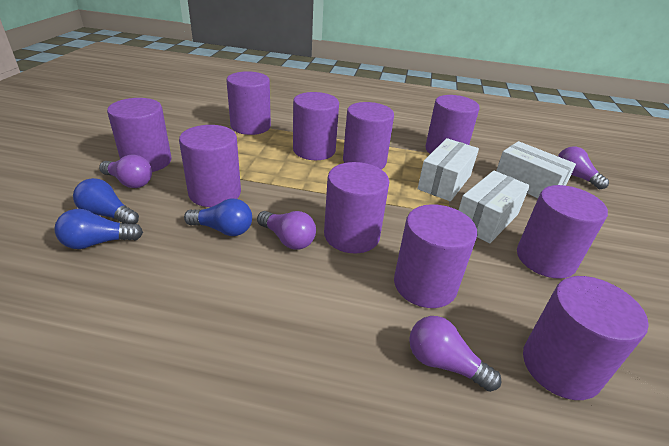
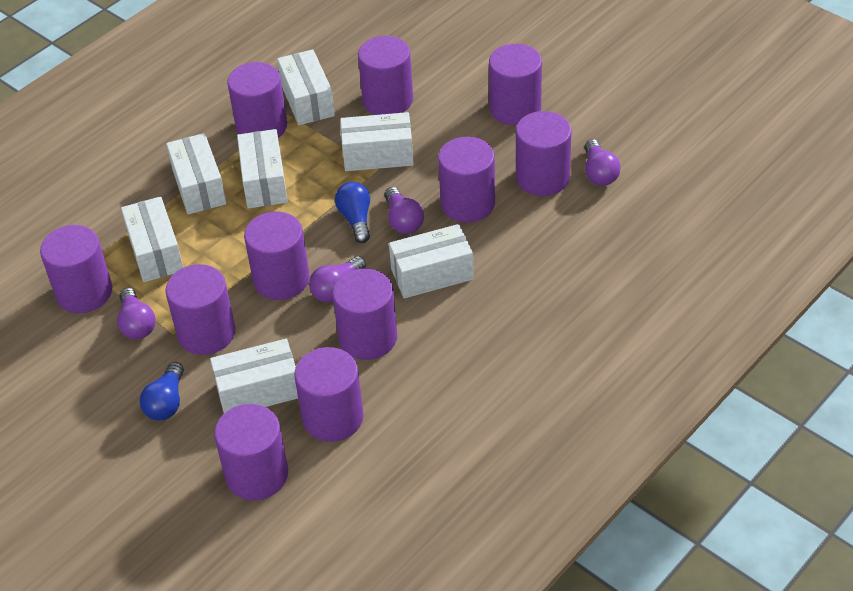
blue light bulb: 3 -> 2
purple cylinder: 10 -> 11
white box: 3 -> 7

